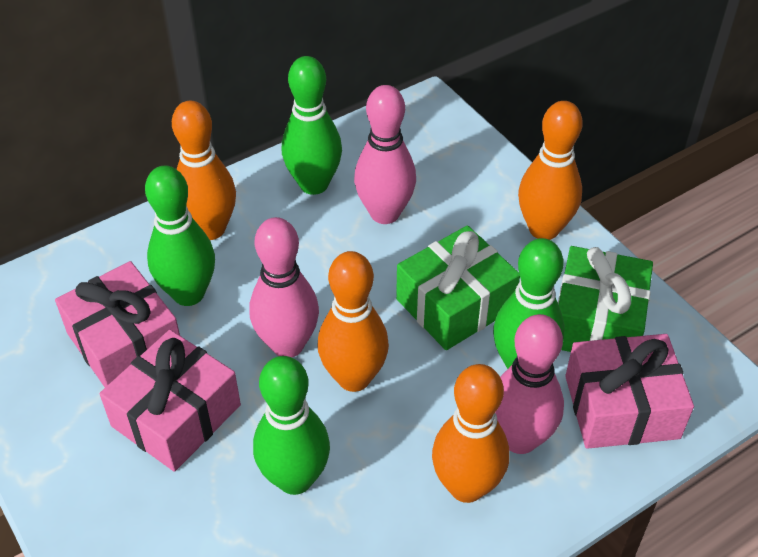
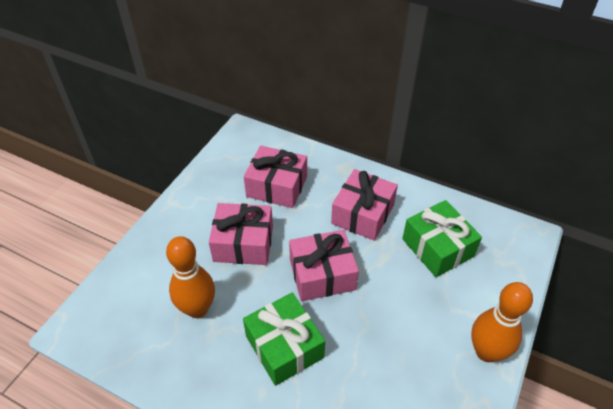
green bowling pin: 4 -> 0
orange bowling pin: 4 -> 2
pink bowling pin: 3 -> 0
pink gift: 3 -> 4

